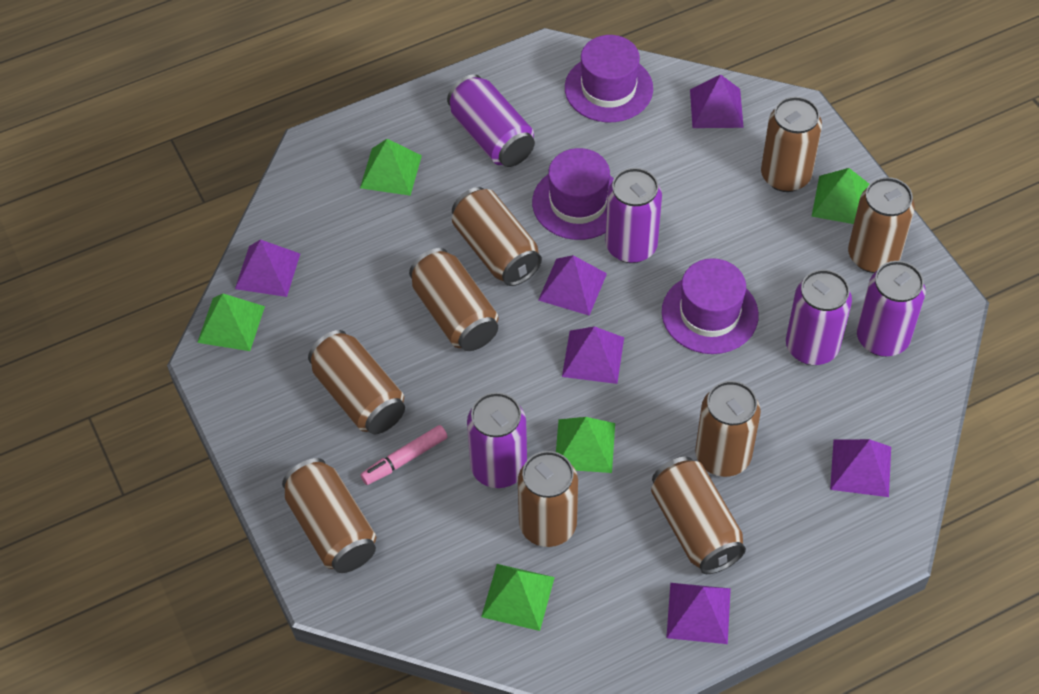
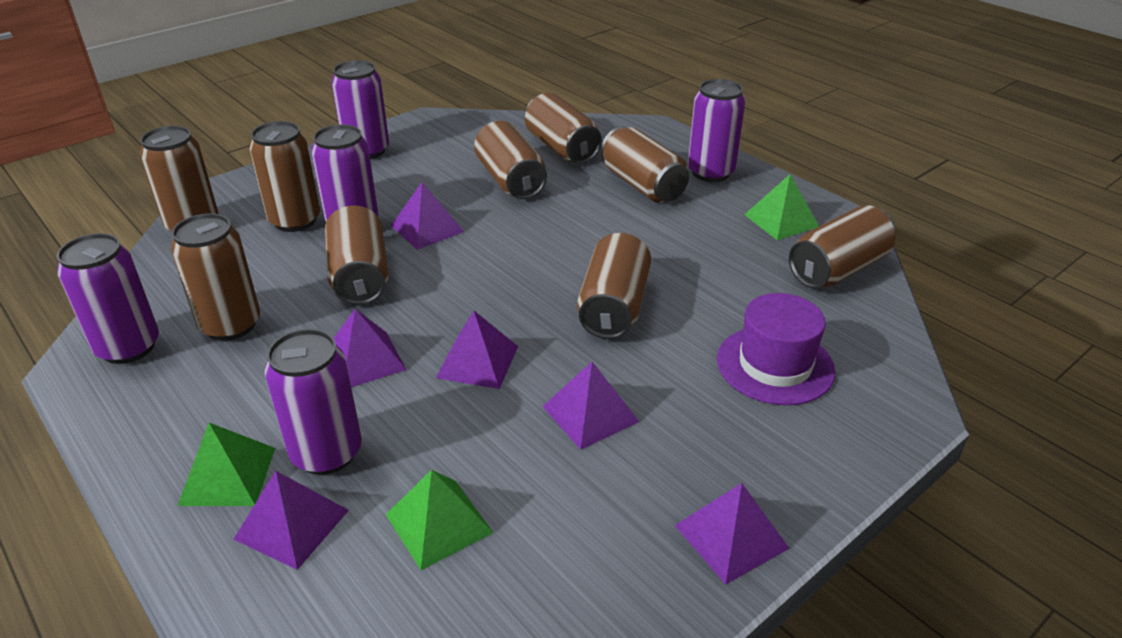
green pyramid: 5 -> 3
pink marker: 1 -> 0
purple hat: 3 -> 1

